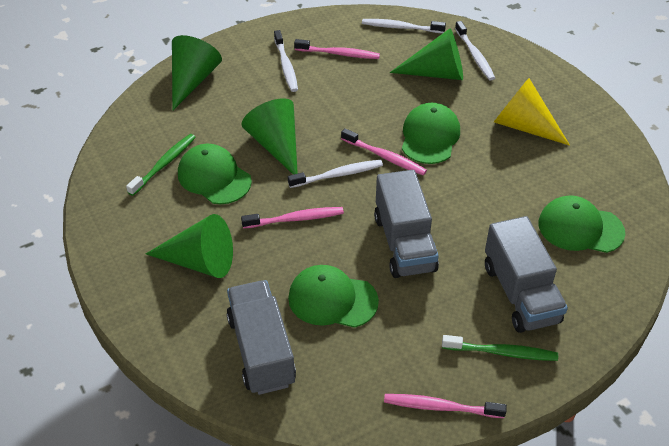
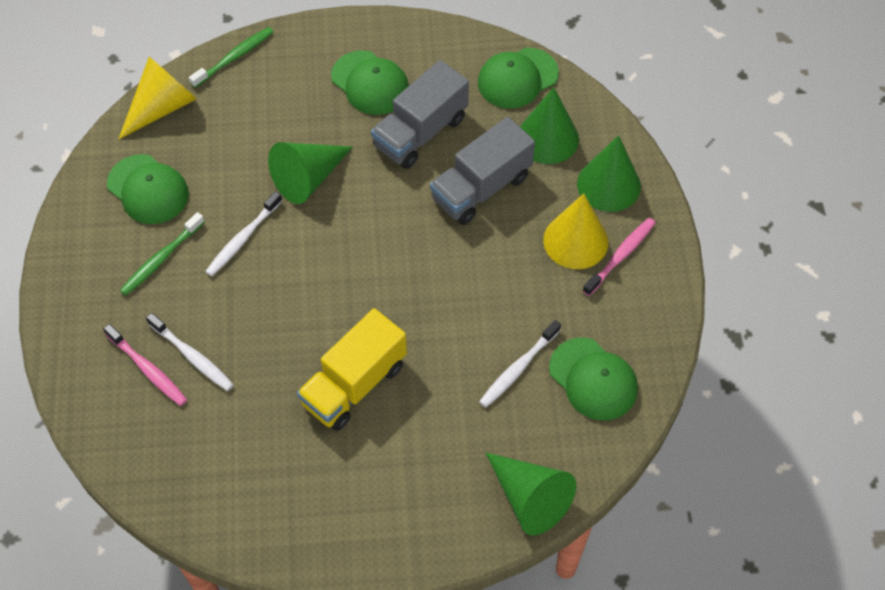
grey truck: 3 -> 2
pink toothbrush: 4 -> 2
white toothbrush: 4 -> 3
yellow cone: 1 -> 2
yellow truck: 0 -> 1

